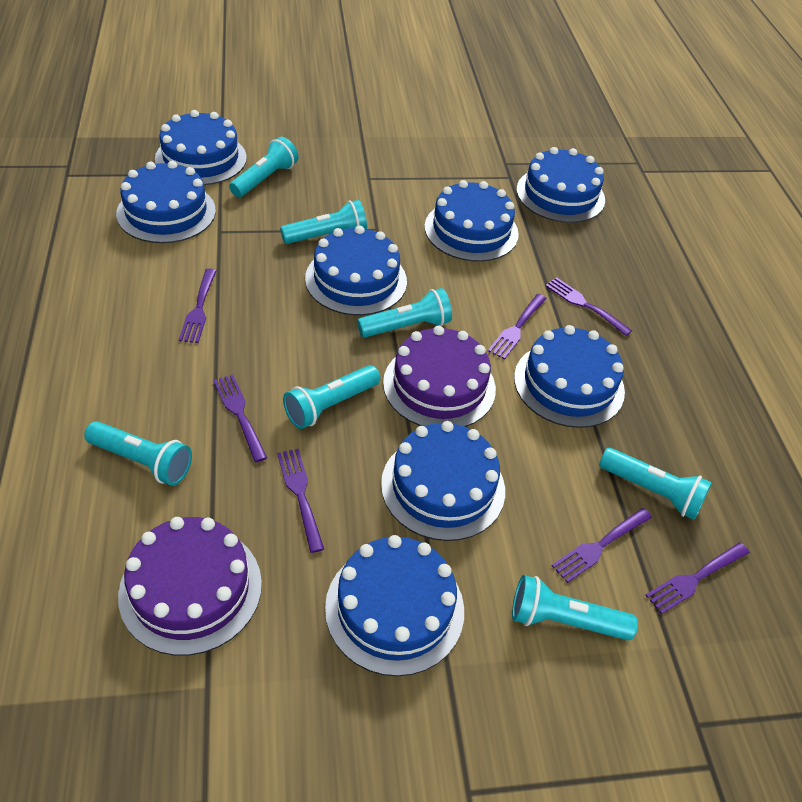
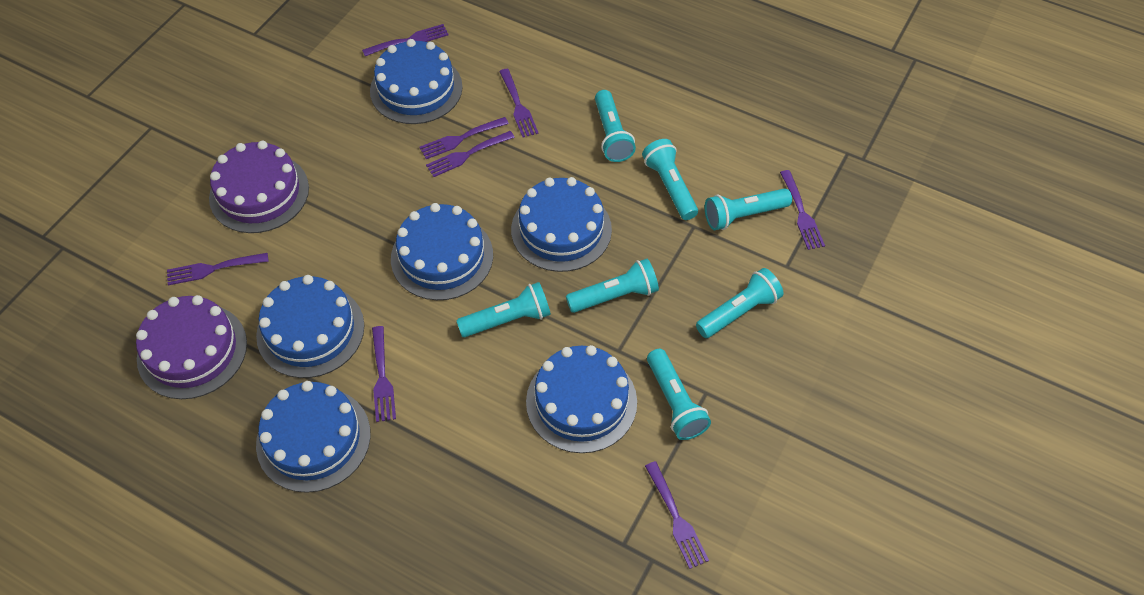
blue cake: 8 -> 6
purple fork: 7 -> 8

